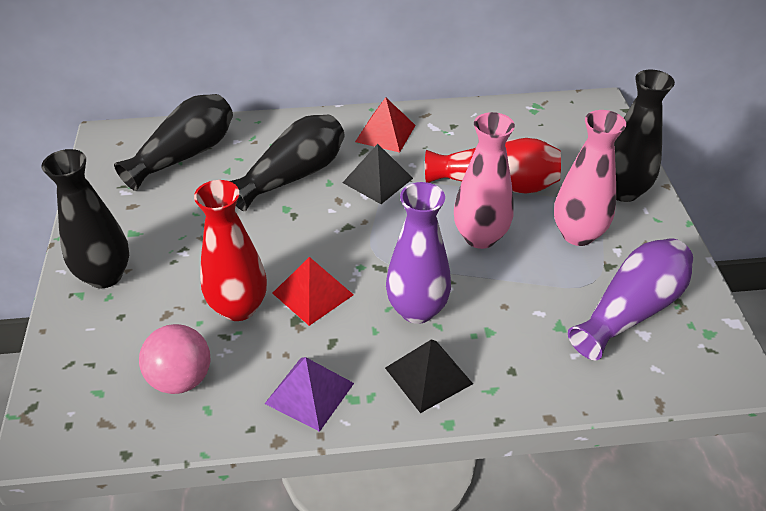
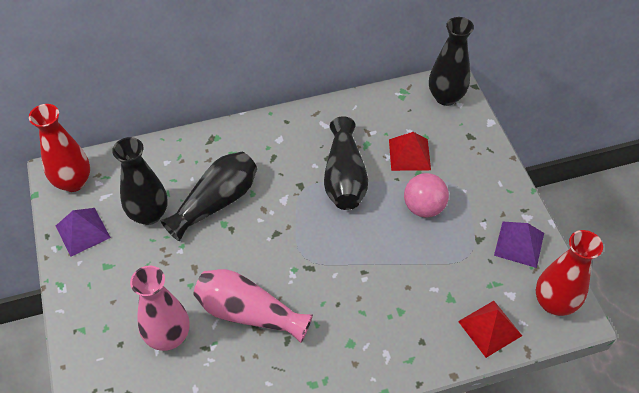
black pyramid: 2 -> 0
purple pyramid: 1 -> 2
purple vase: 2 -> 0

